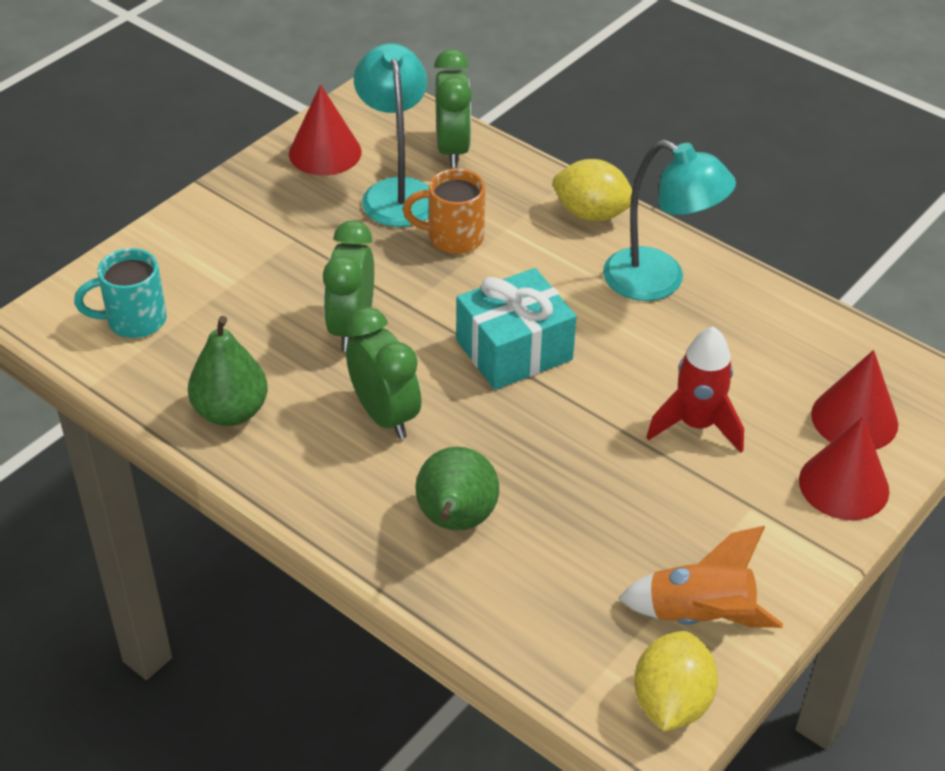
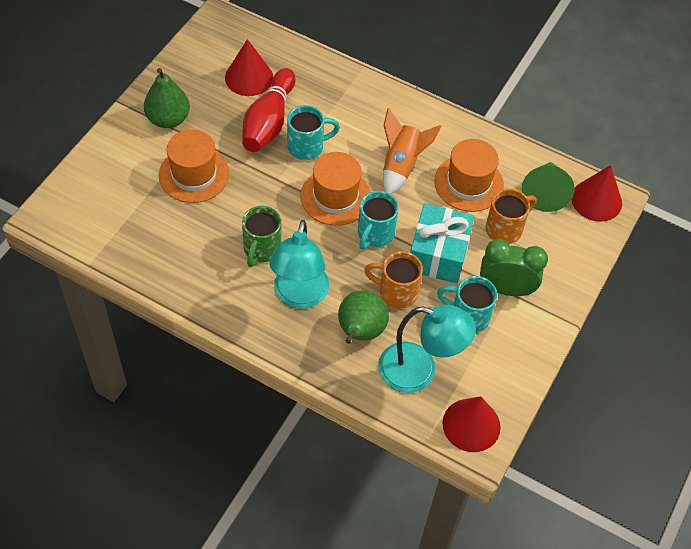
green clock: 3 -> 1
green cone: 0 -> 1
green mug: 0 -> 1
orange hat: 0 -> 3
orange mug: 1 -> 2
red bowling pin: 0 -> 1
red rocket: 1 -> 0
turquoise mug: 1 -> 3
yellow lemon: 2 -> 0

